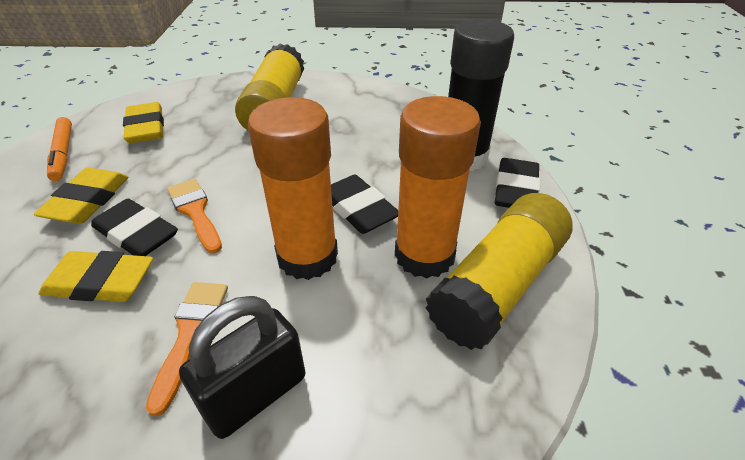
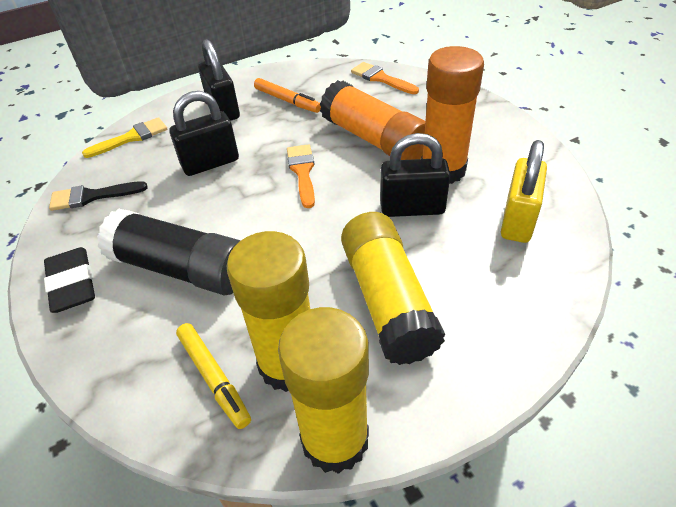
black brush: 0 -> 1
black eraser: 3 -> 1
black padlock: 1 -> 3
yellow brush: 0 -> 1
yellow eraser: 3 -> 0
yellow glue stick: 2 -> 3
yellow marker: 0 -> 1
yellow padlock: 0 -> 1

